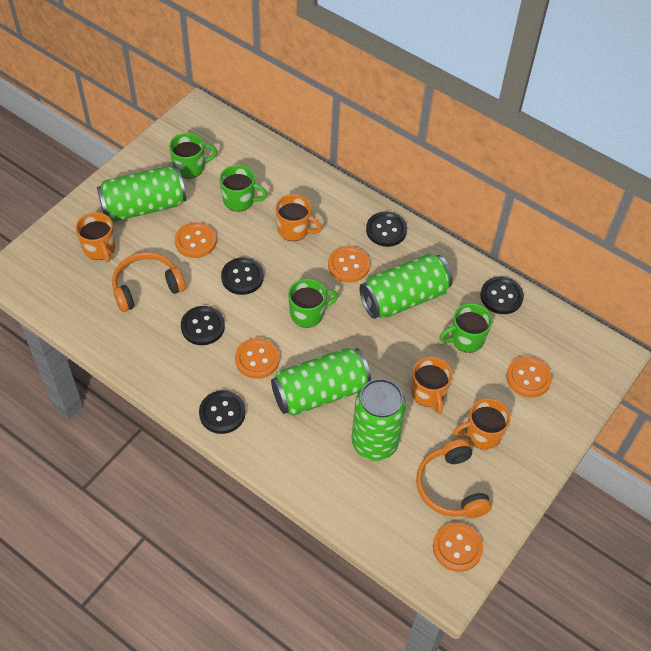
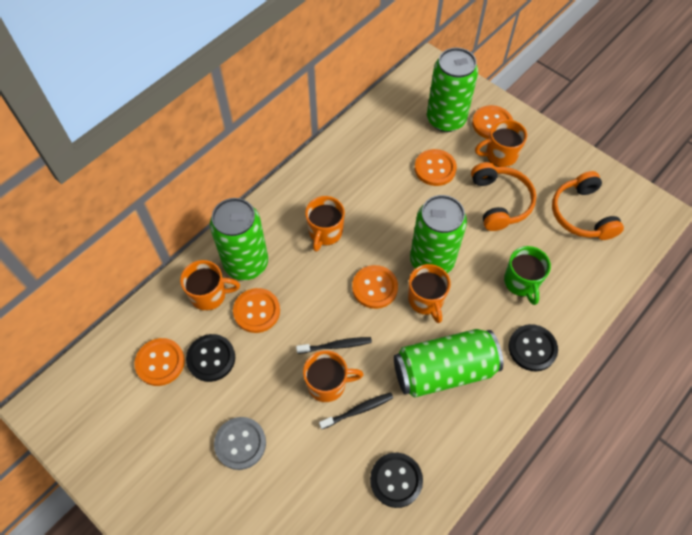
black button: 5 -> 3
black toothbrush: 0 -> 2
green mug: 4 -> 1
grey button: 0 -> 1
orange mug: 4 -> 5

